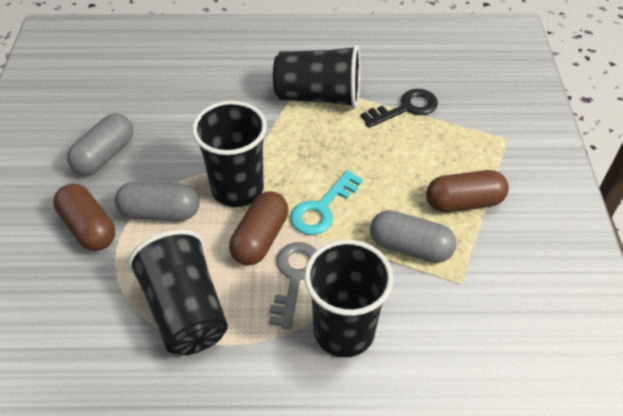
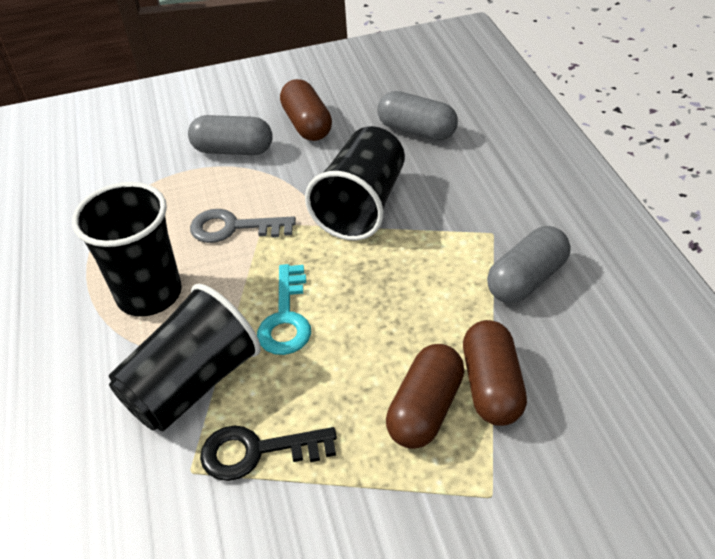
black cup: 4 -> 3

